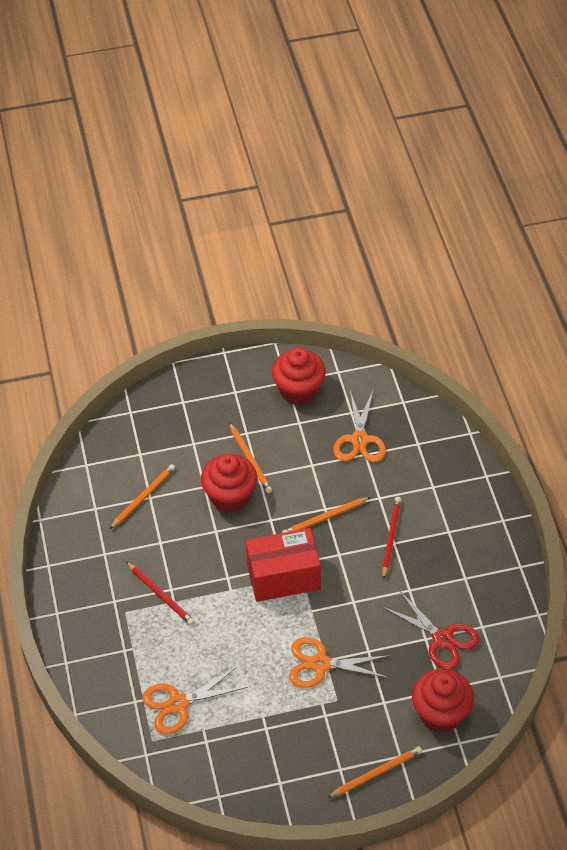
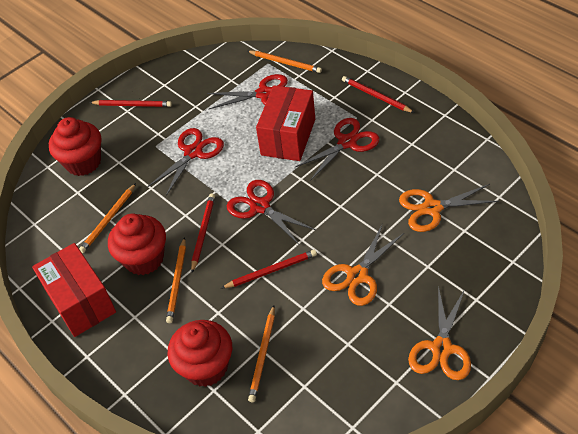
red box: 1 -> 2
red pencil: 2 -> 4
red scissors: 1 -> 4

